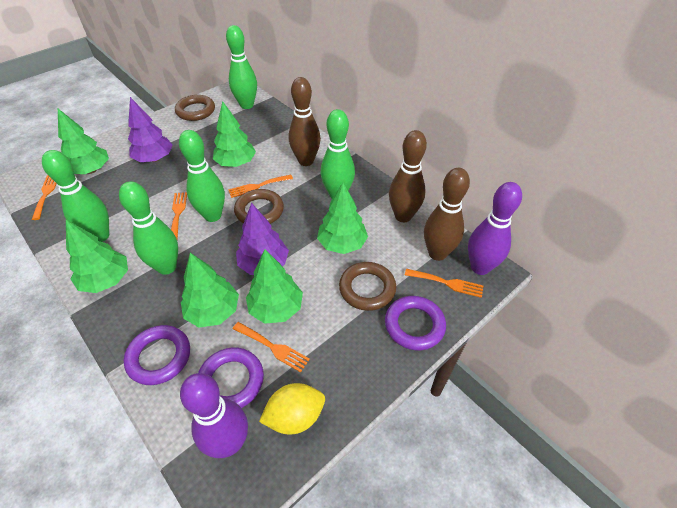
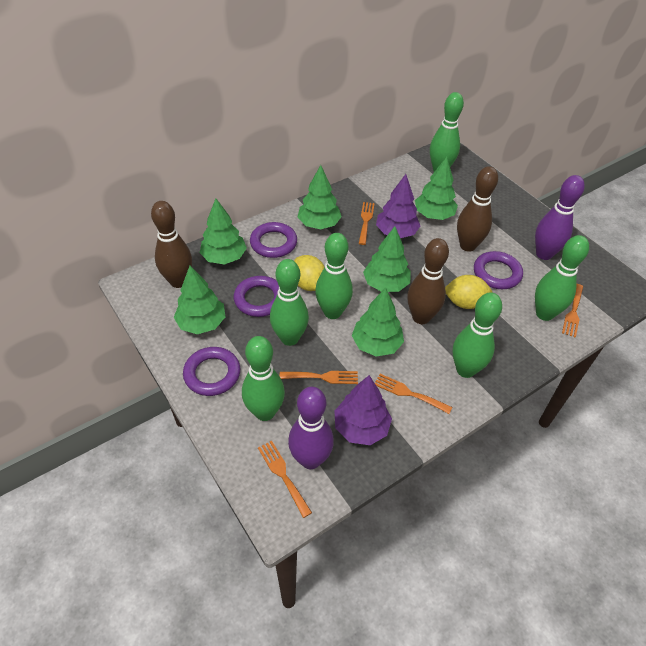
brown ring: 3 -> 0
green bowling pin: 5 -> 6
purple ring: 3 -> 4
yellow lemon: 1 -> 2

